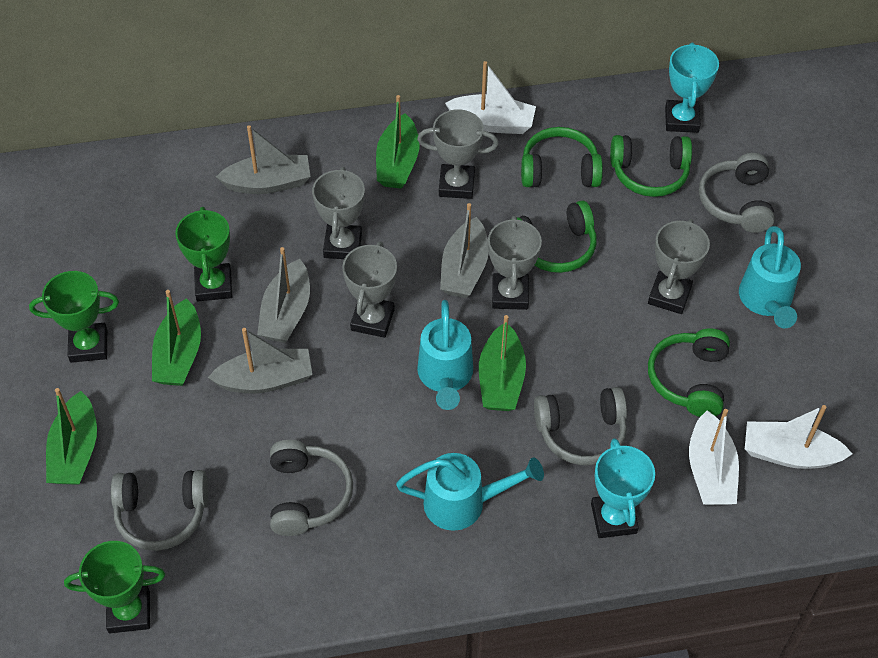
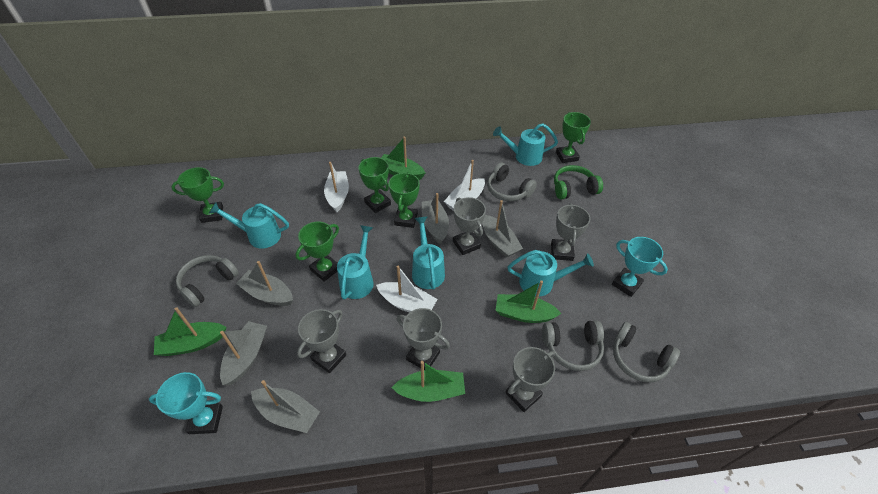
green headphones: 4 -> 1
green trophy: 3 -> 5
grey boat: 4 -> 5
turquoise watering can: 3 -> 5

